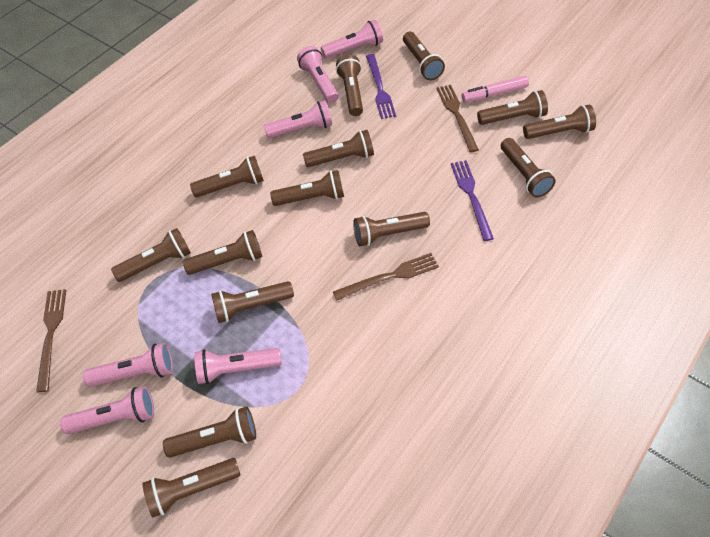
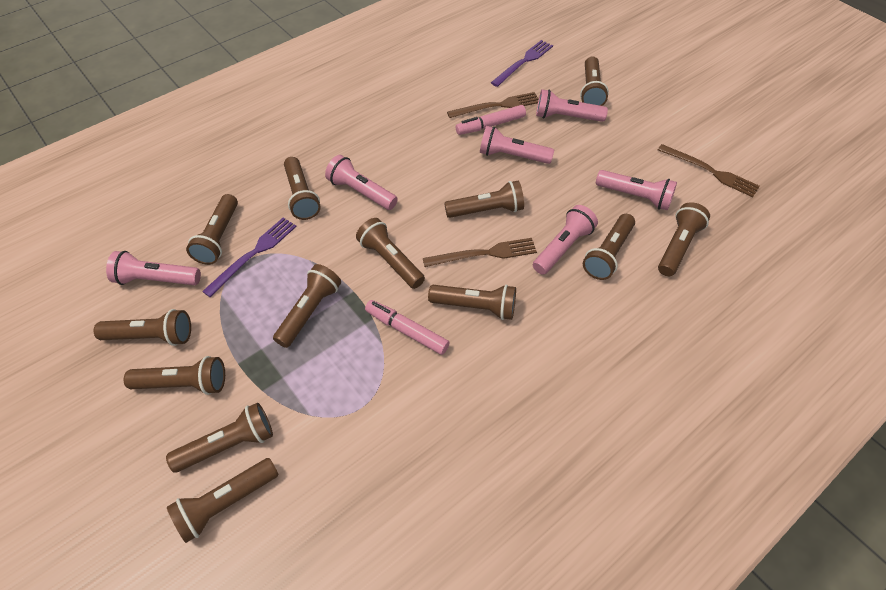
brown flashlight: 14 -> 13
pink marker: 1 -> 2

